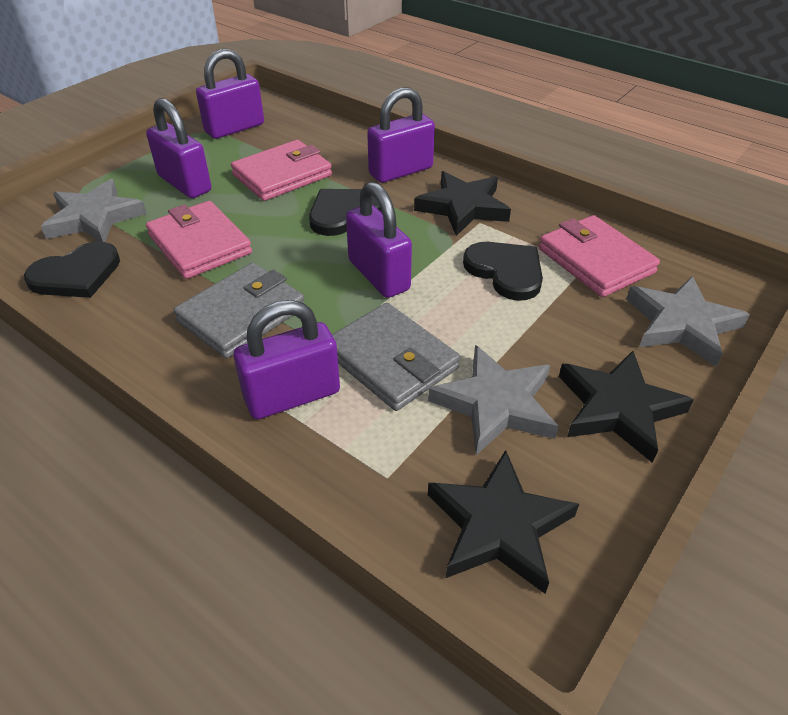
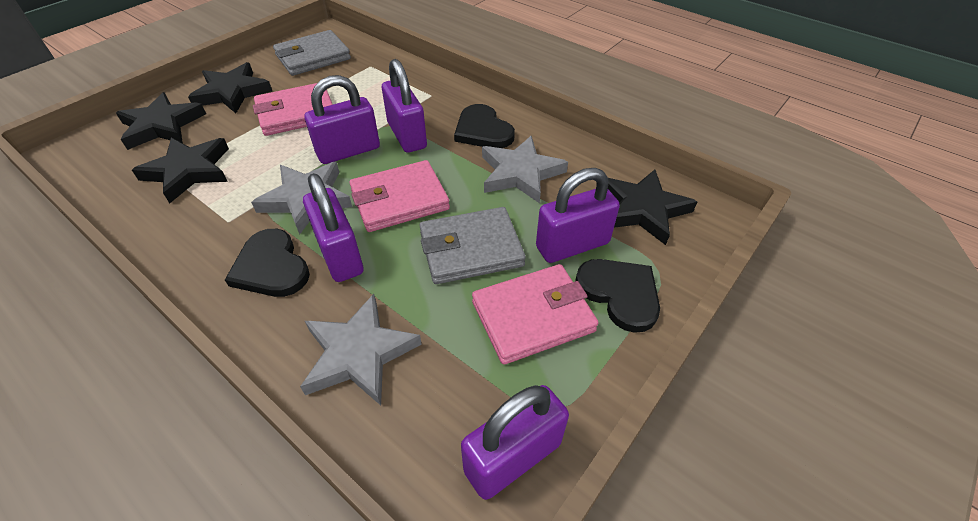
black star: 3 -> 4

